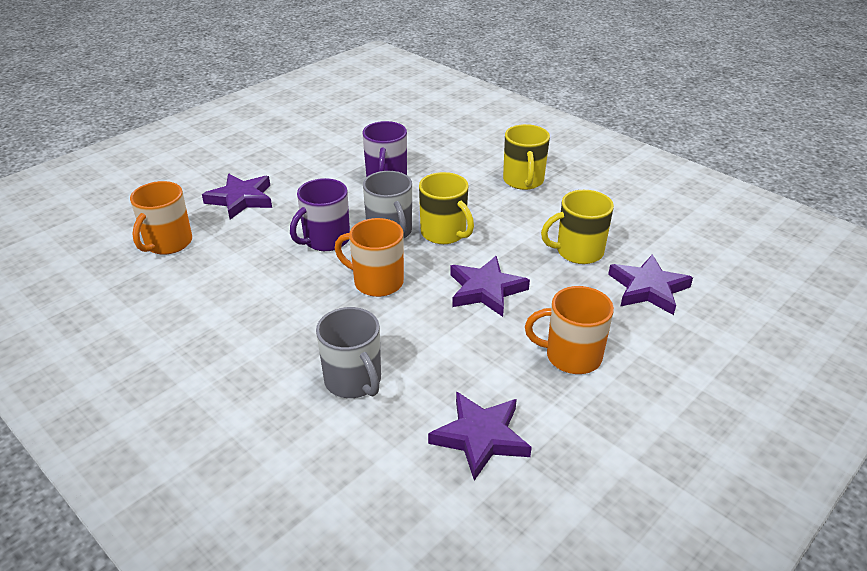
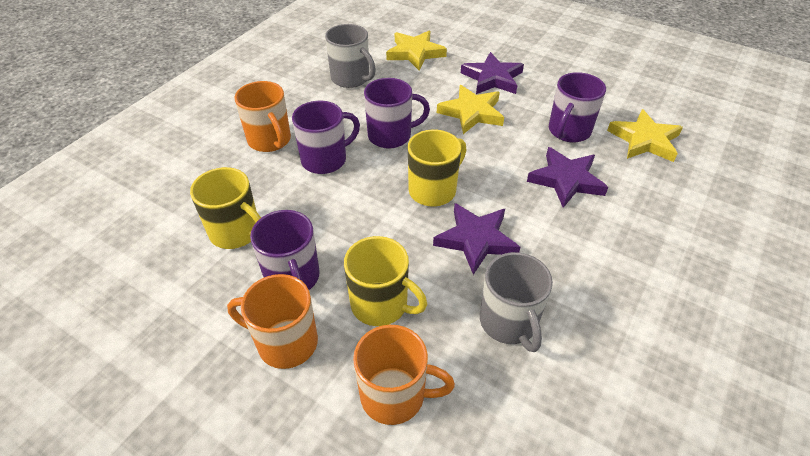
purple mug: 2 -> 4
purple star: 4 -> 3
yellow star: 0 -> 3

